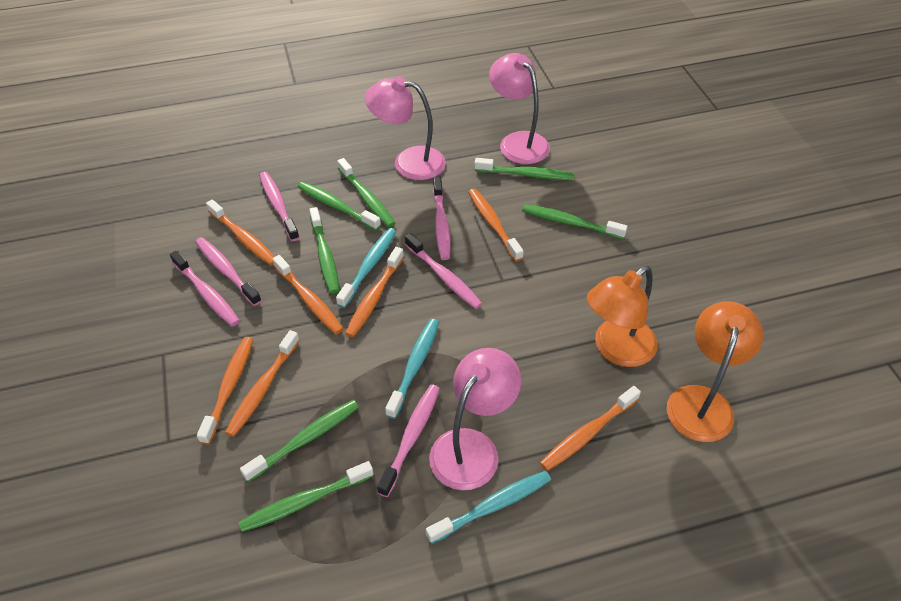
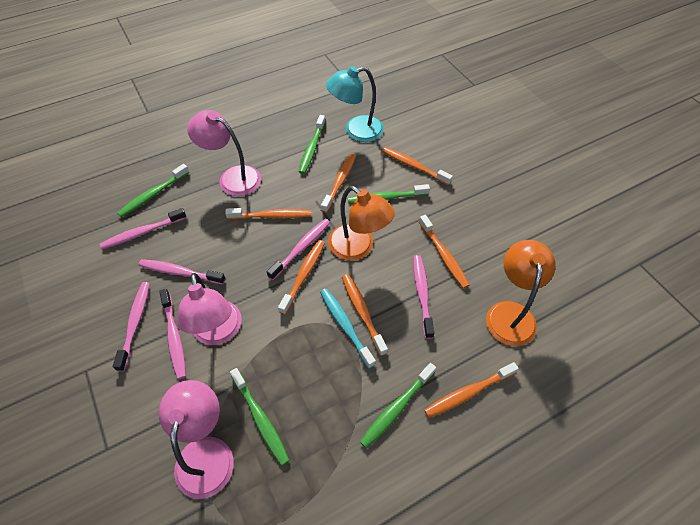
green toothbrush: 7 -> 5
turquoise lamp: 0 -> 1
turquoise toothbrush: 3 -> 1

